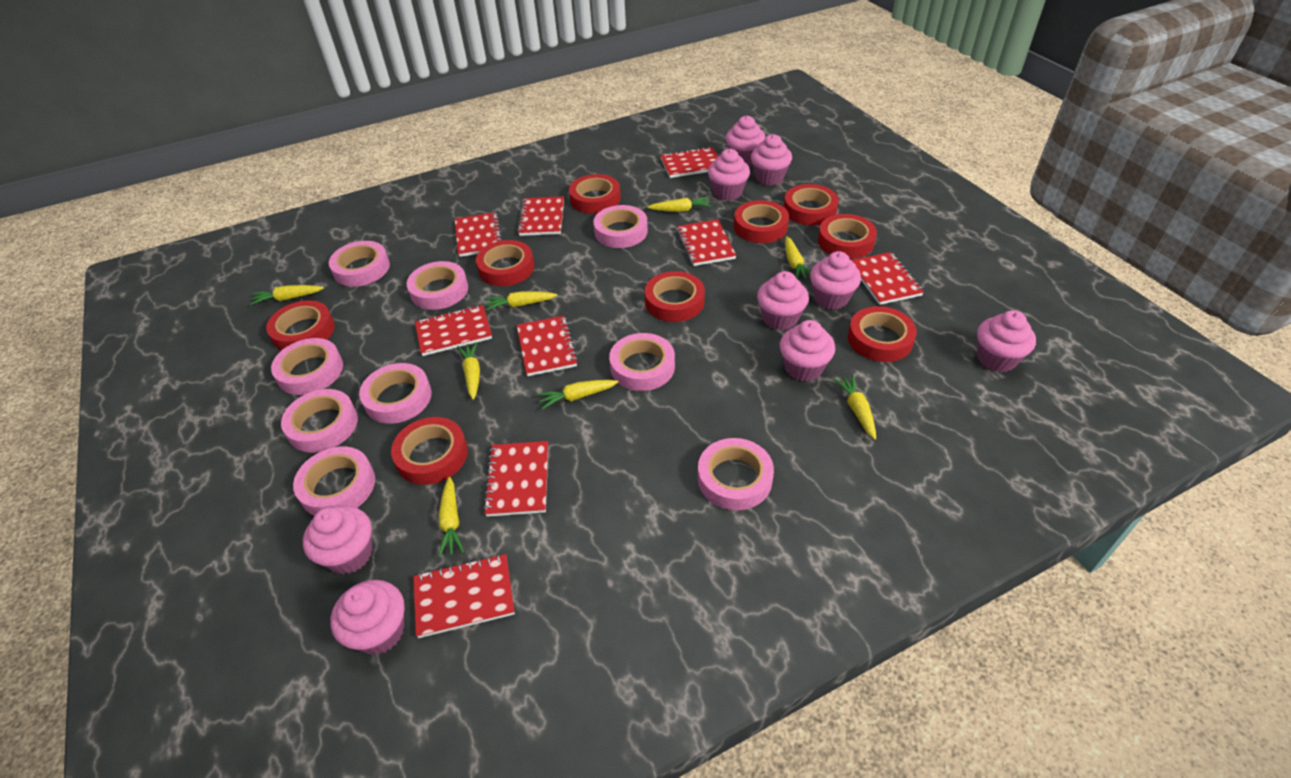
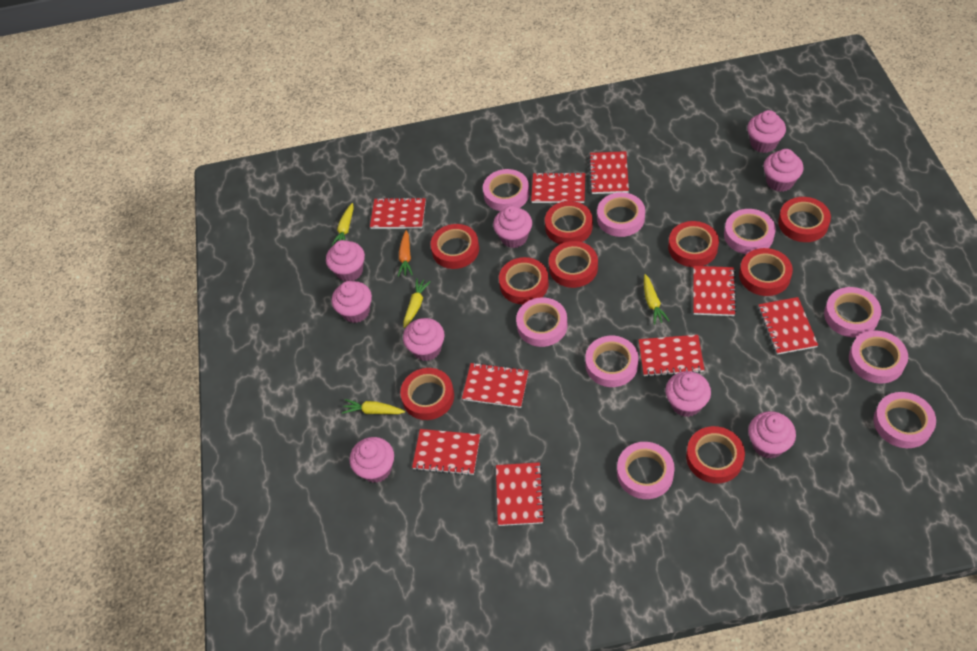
orange carrot: 0 -> 1
yellow carrot: 8 -> 4

